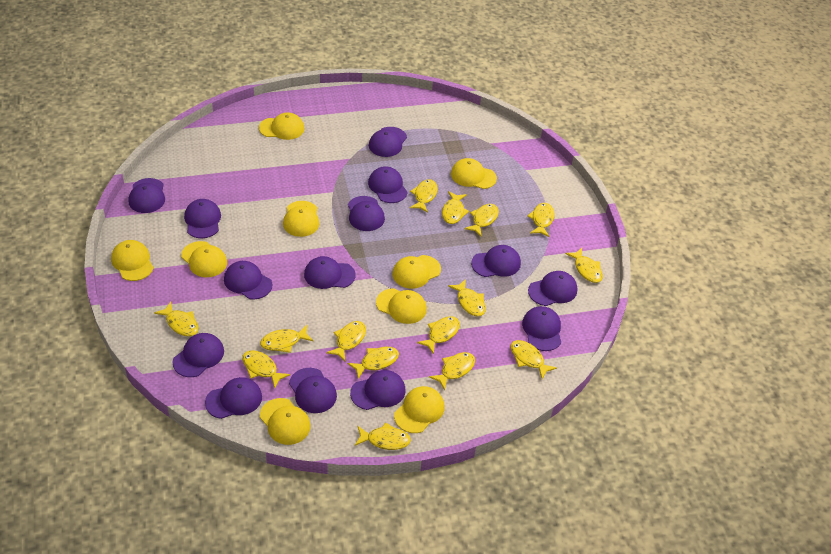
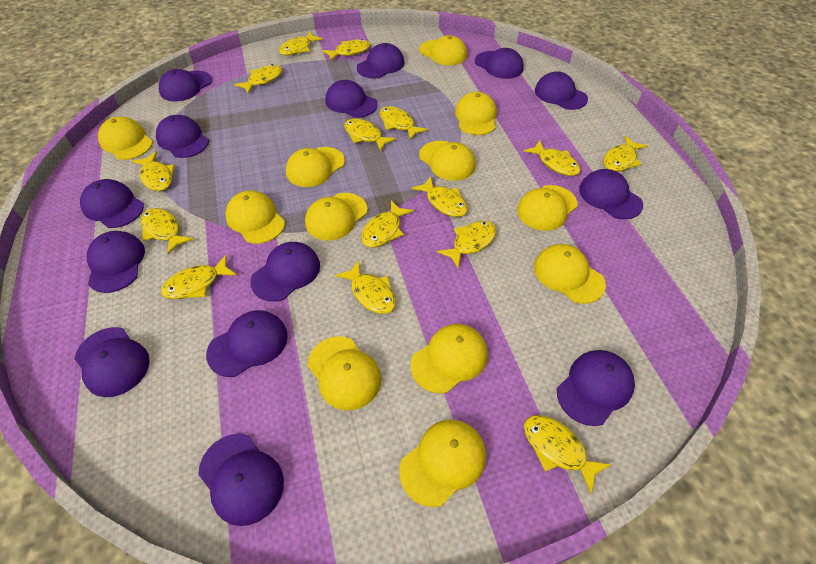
yellow cap: 9 -> 12

